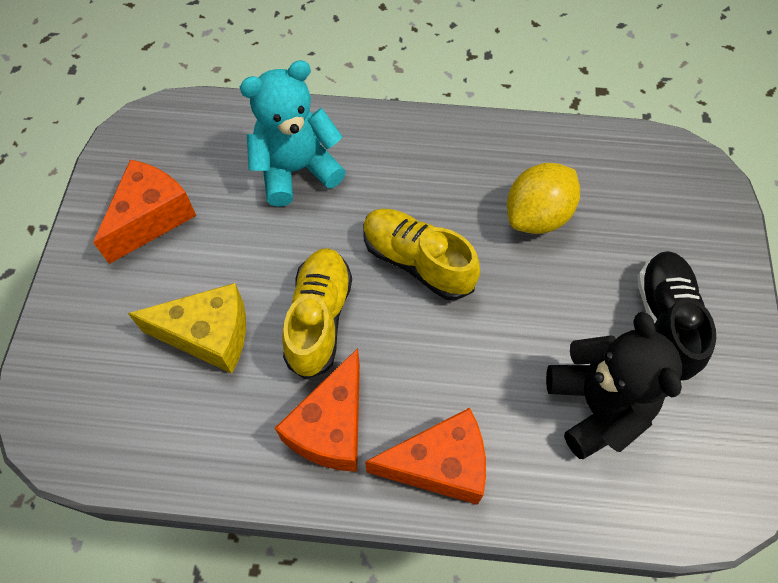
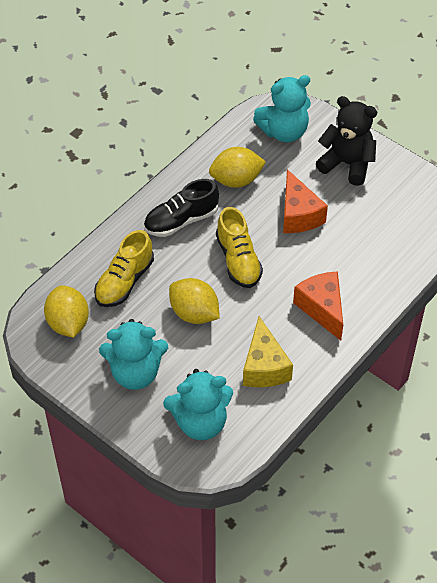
orange cheese: 3 -> 2
turquoise teddy bear: 1 -> 3
yellow lemon: 1 -> 3

